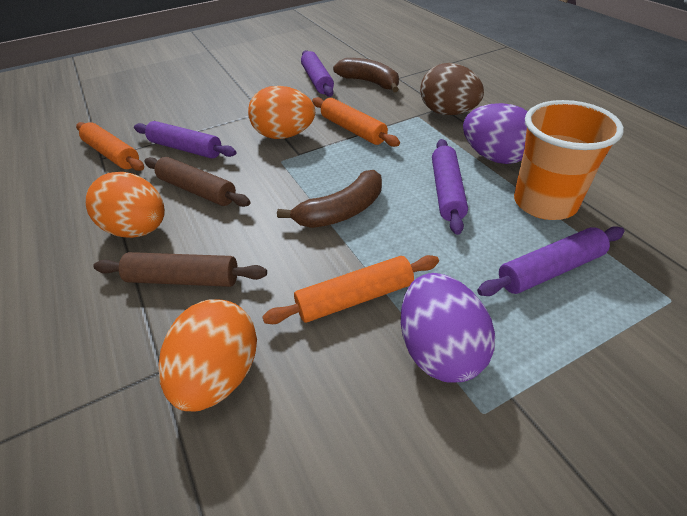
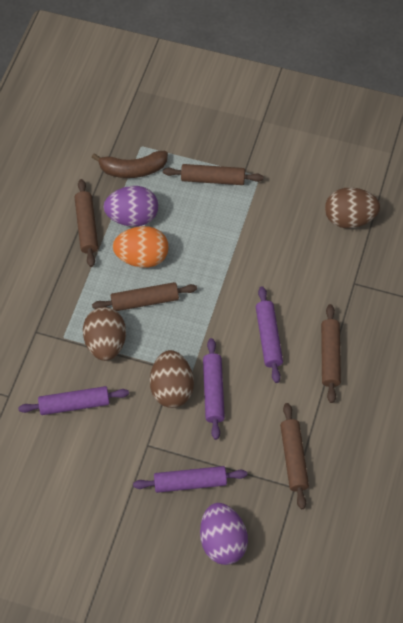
brown banana: 2 -> 1
brown egg: 1 -> 3
brown rolling pin: 2 -> 5
orange cup: 1 -> 0
orange egg: 3 -> 1
orange rolling pin: 3 -> 0

